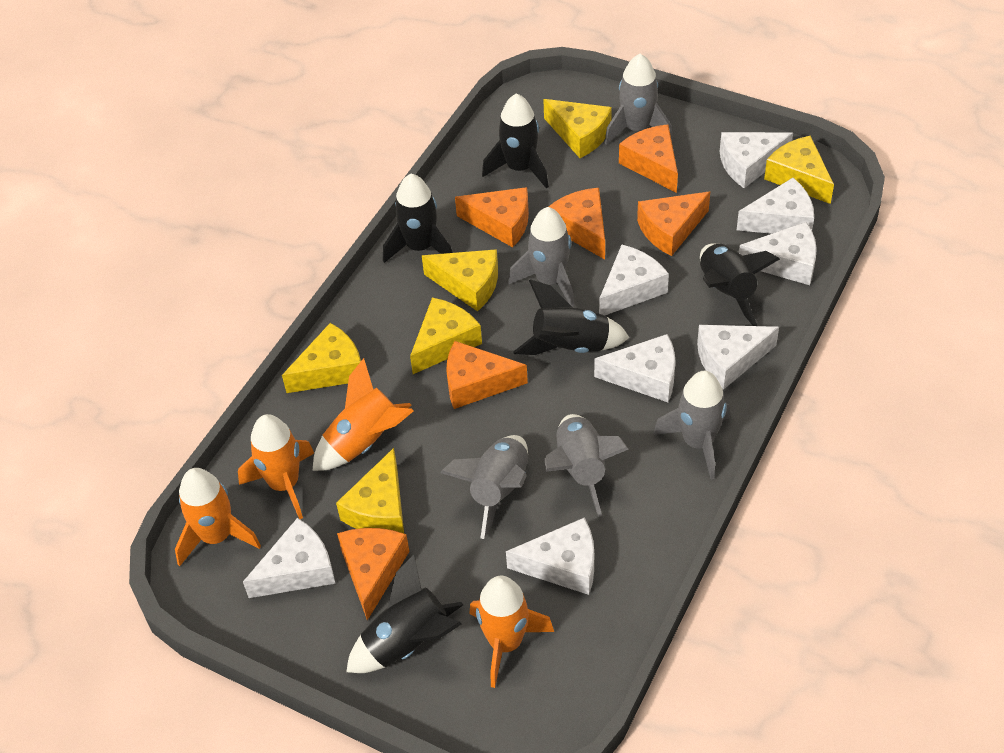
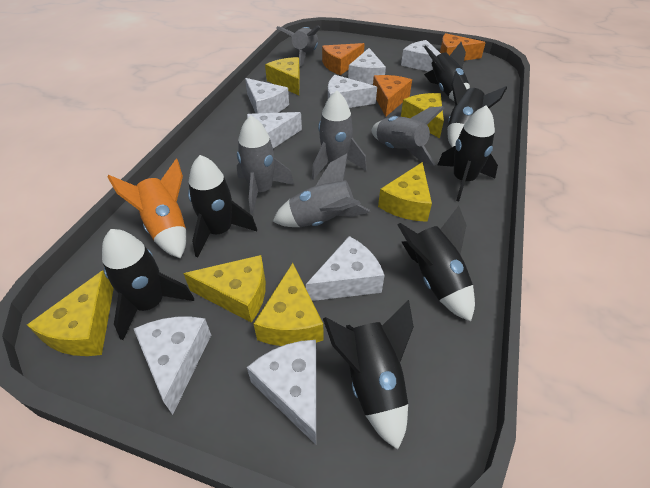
black rocket: 5 -> 7
orange cheese: 6 -> 3
orange rocket: 4 -> 1

